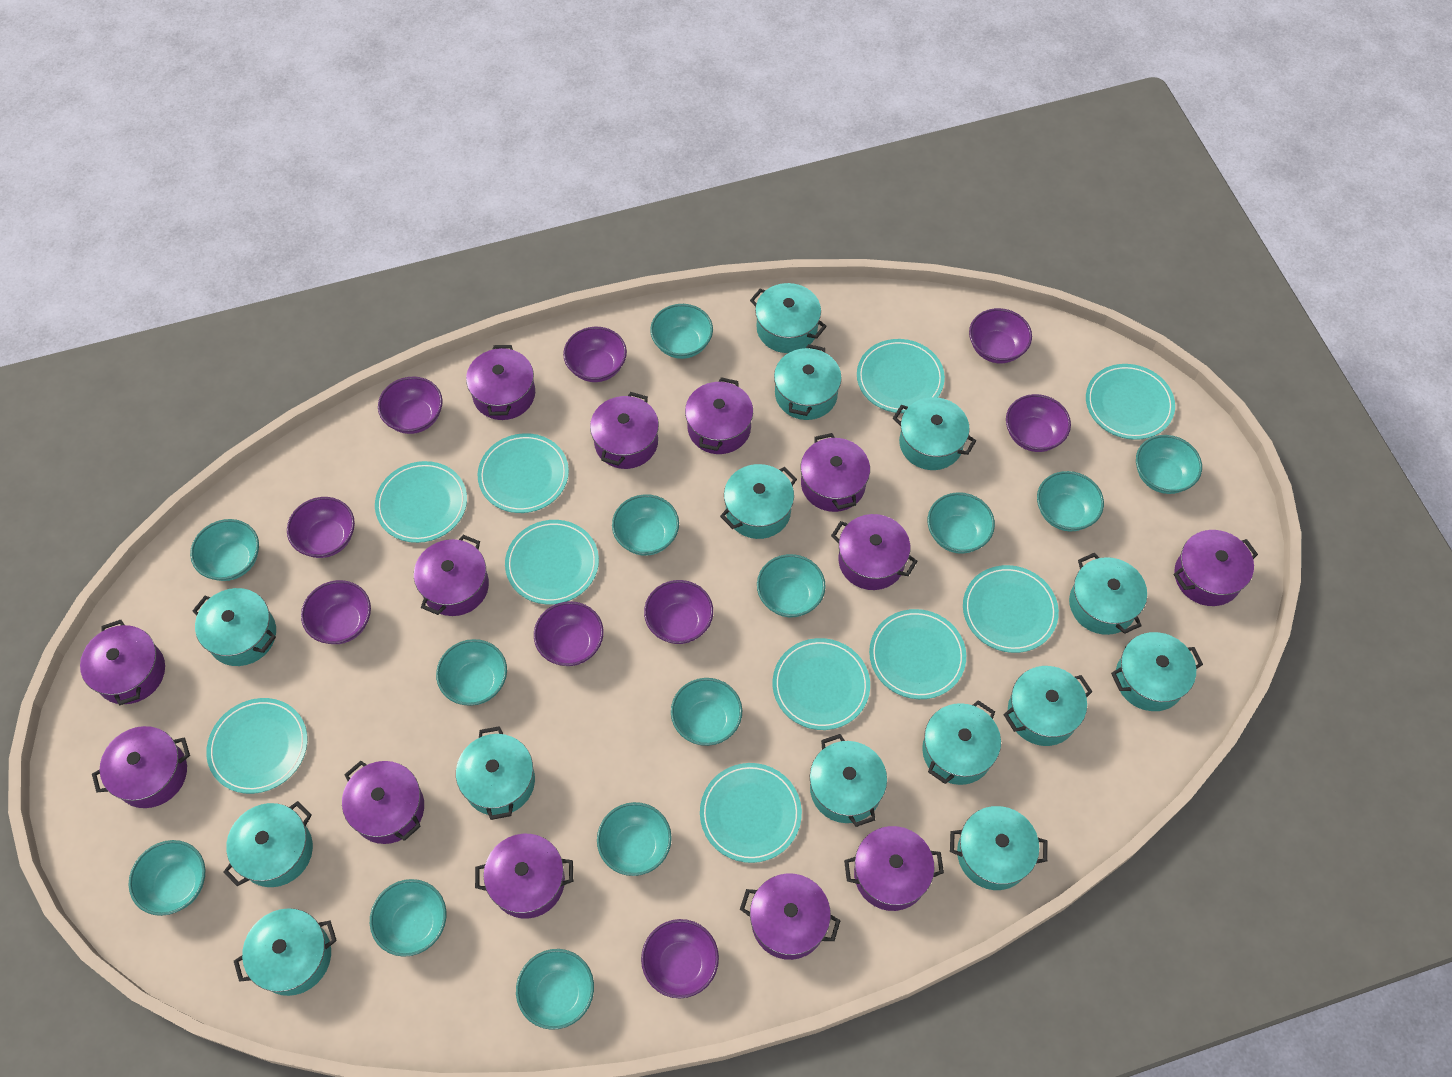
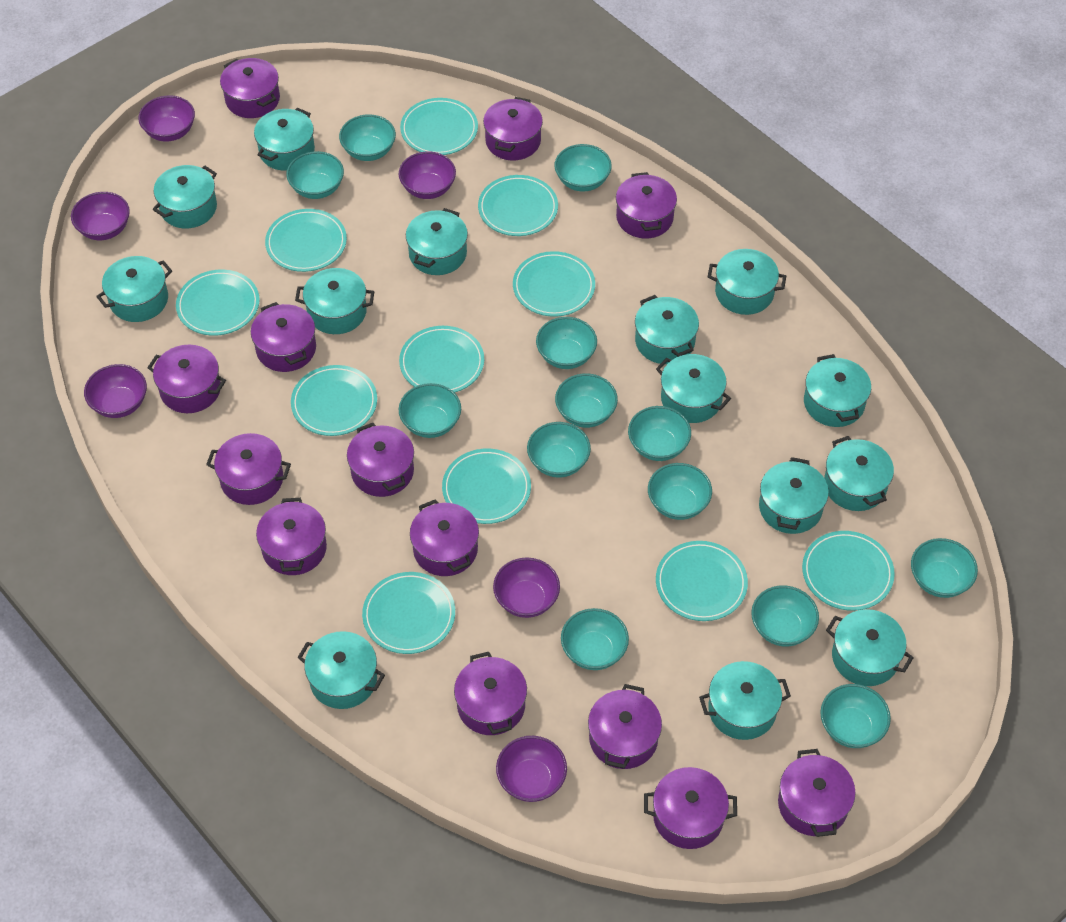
purple bowl: 9 -> 6
turquoise plate: 10 -> 11

